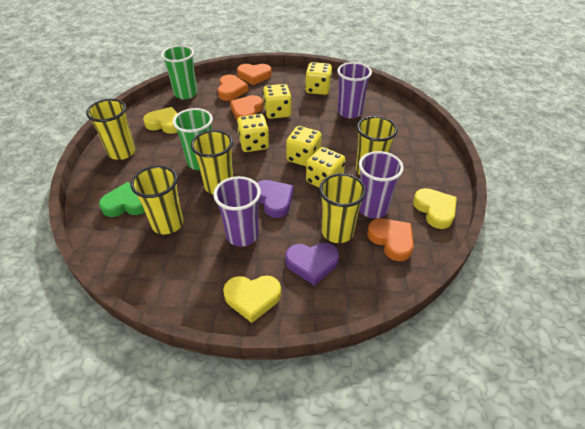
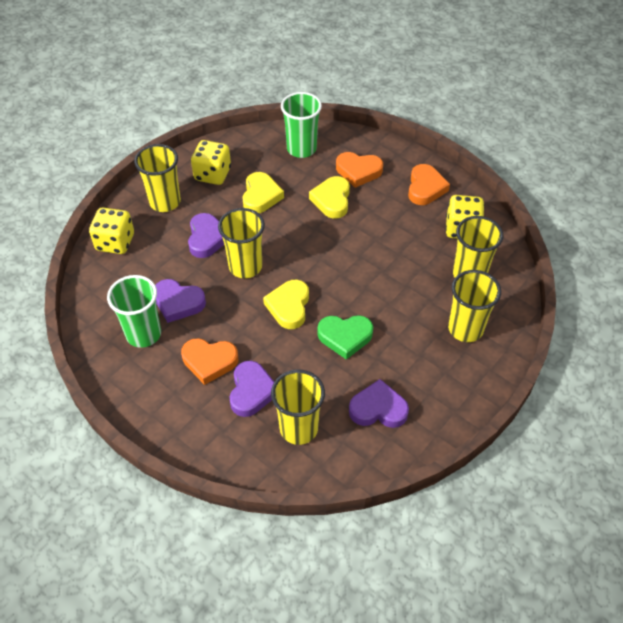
orange heart: 4 -> 3
purple cup: 3 -> 0
purple heart: 2 -> 4
yellow dice: 5 -> 3

